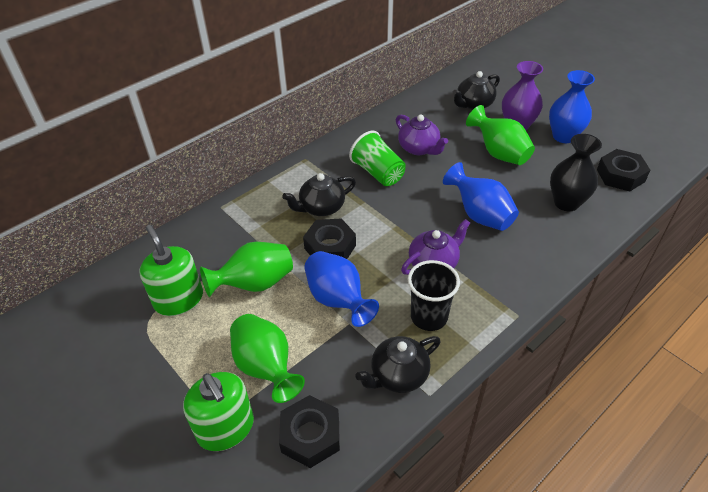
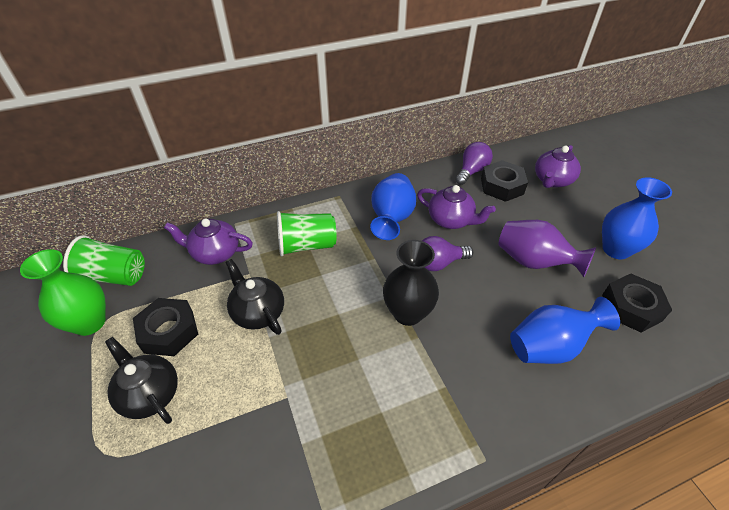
black cup: 1 -> 0
black teapot: 3 -> 2
green cup: 1 -> 2
green soap dispenser: 2 -> 0
green vase: 3 -> 1
purple light bulb: 0 -> 2
purple teapot: 2 -> 3

